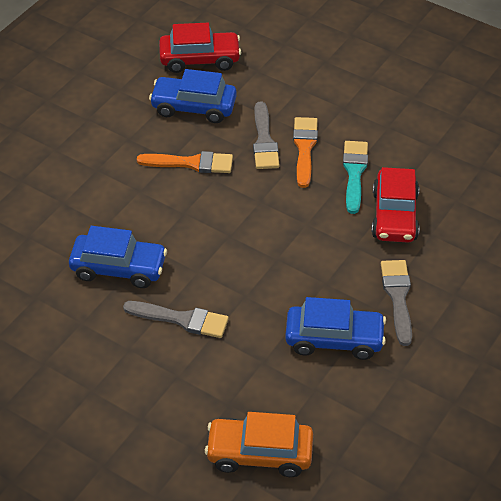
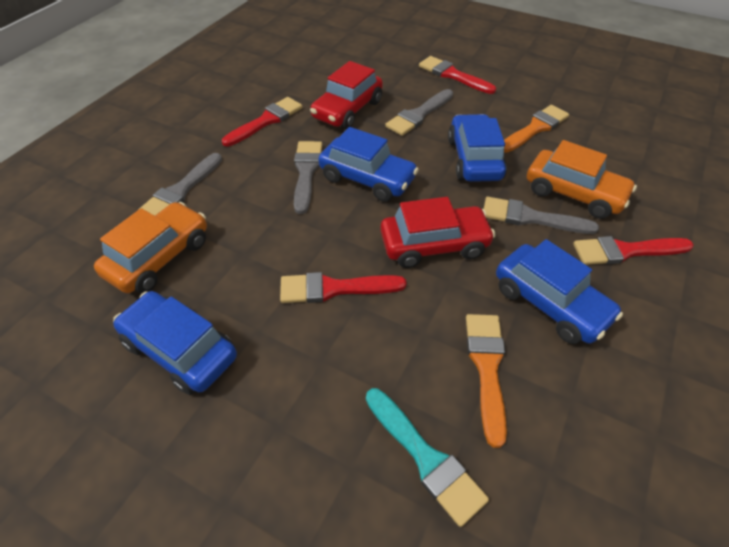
blue car: 3 -> 4
grey brush: 3 -> 4
orange car: 1 -> 2
red brush: 0 -> 4

